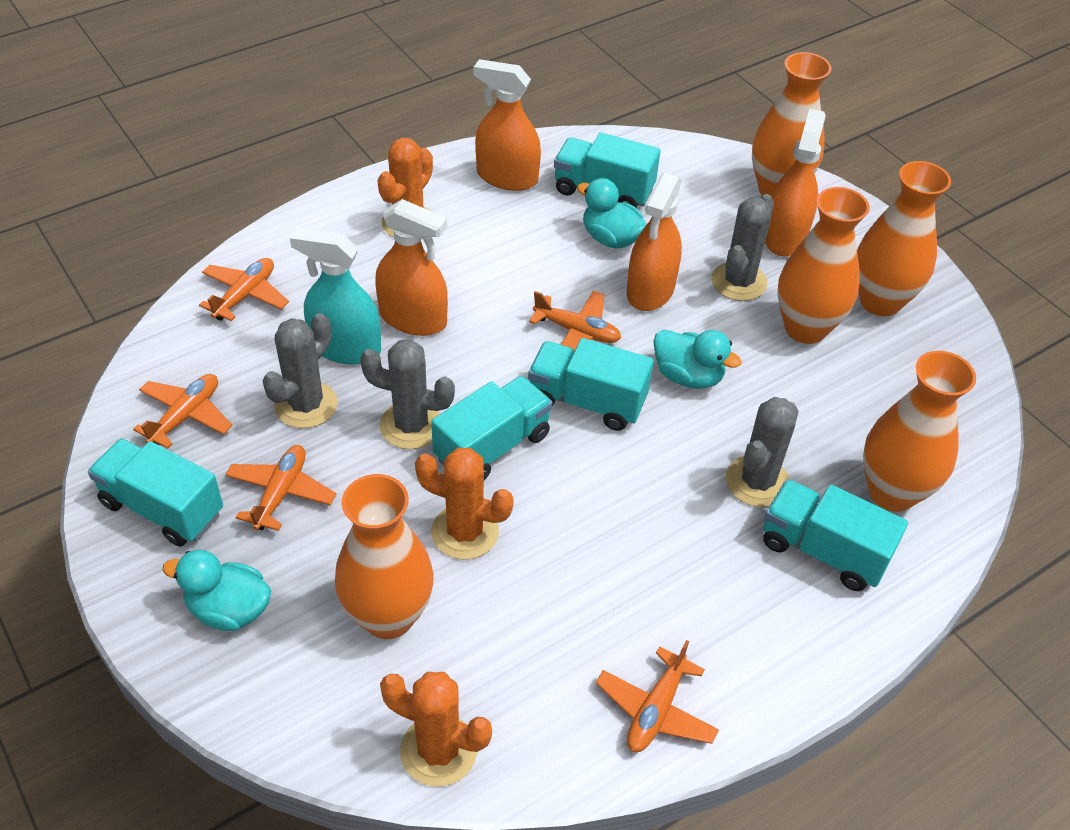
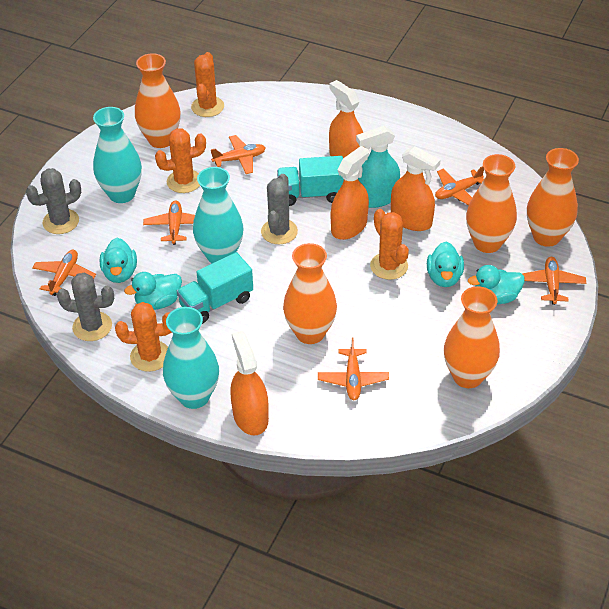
grey cactus: 4 -> 3
orange cactus: 3 -> 4
orange plane: 5 -> 6
turquoise duck: 3 -> 4
turquoise truck: 5 -> 2
turquoise vase: 0 -> 3

